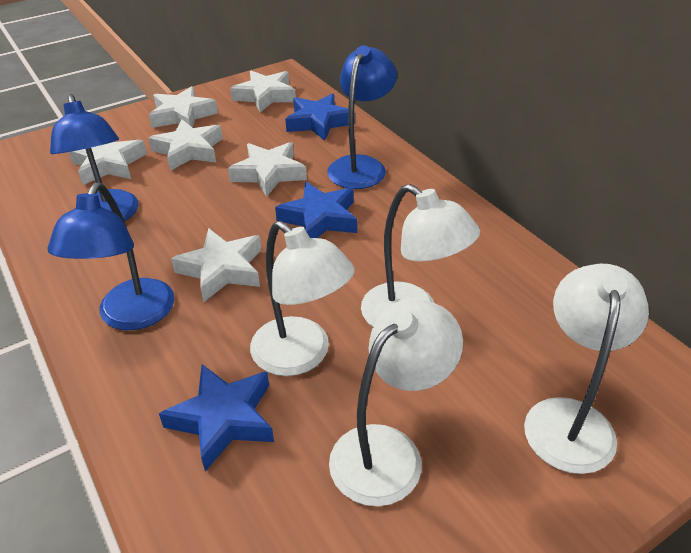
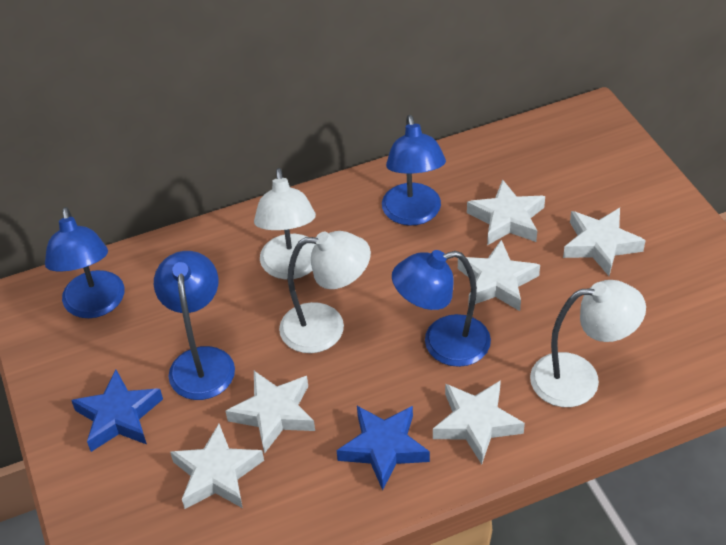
blue lamp: 3 -> 4
blue star: 3 -> 2
white lamp: 4 -> 3

